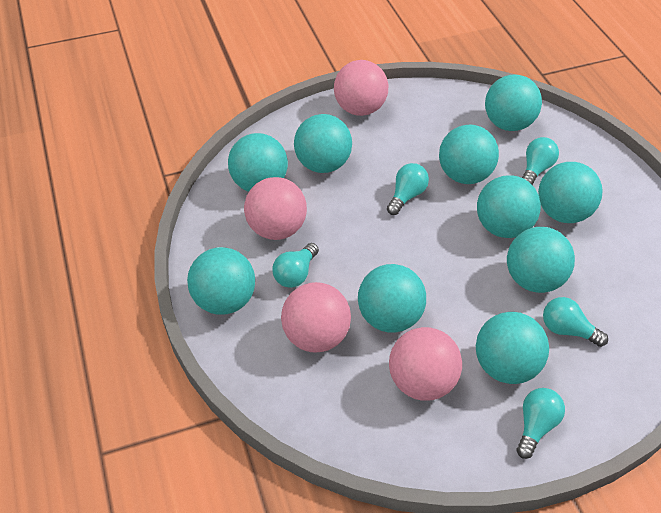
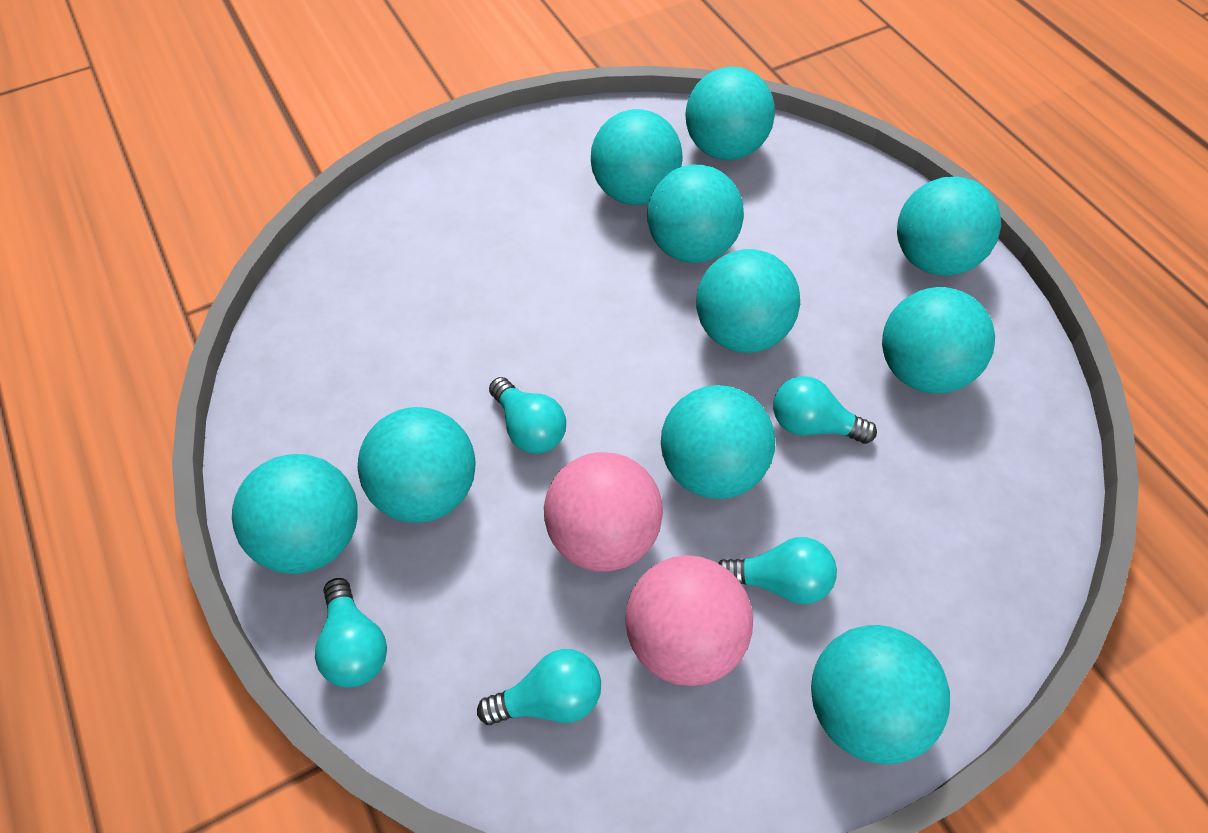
pink ball: 4 -> 2

